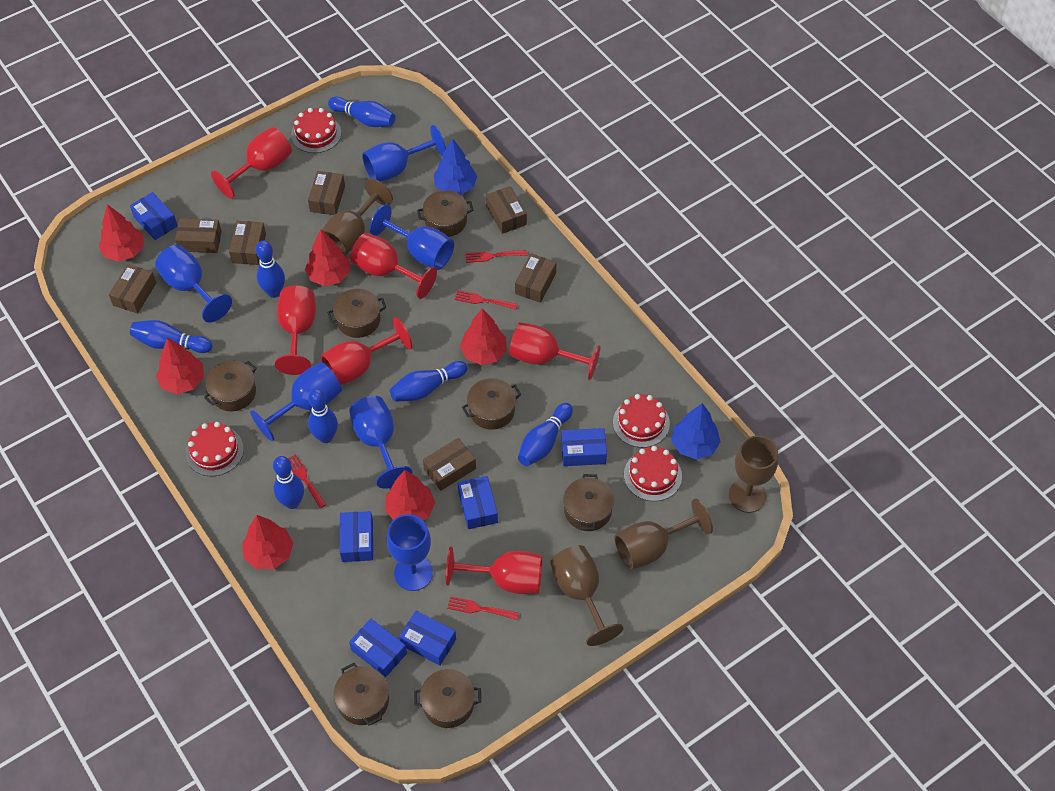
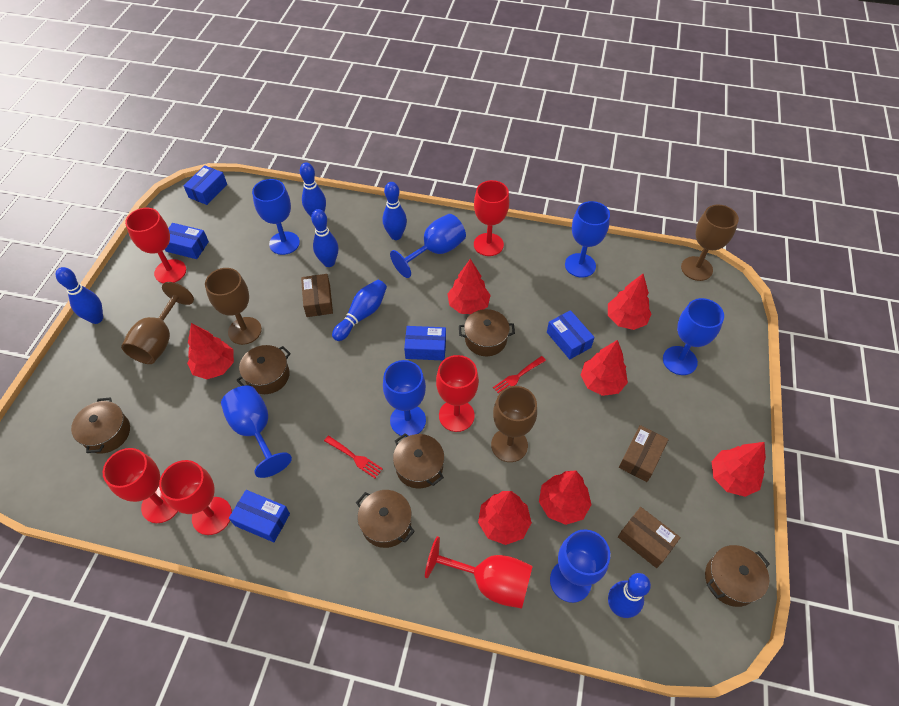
blue bowling pin: 7 -> 6
blue box: 6 -> 5
blue goblet: 6 -> 7
blue tree: 2 -> 0
brown box: 7 -> 3
brown pot: 7 -> 6
red cake: 4 -> 0
red fork: 4 -> 2
red tree: 6 -> 7

